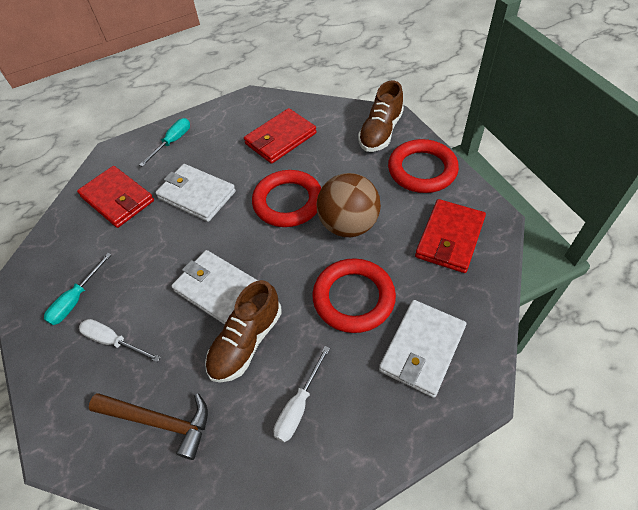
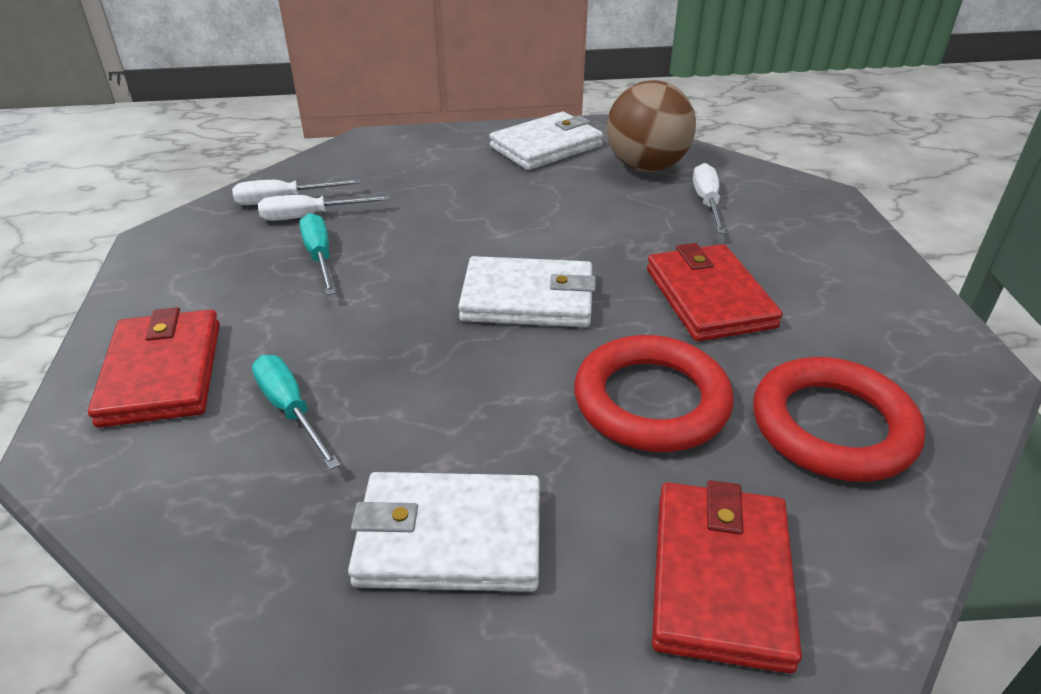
brown hammer: 1 -> 0
brown shoe: 2 -> 0
red ring: 3 -> 2
white screwdriver: 2 -> 3

